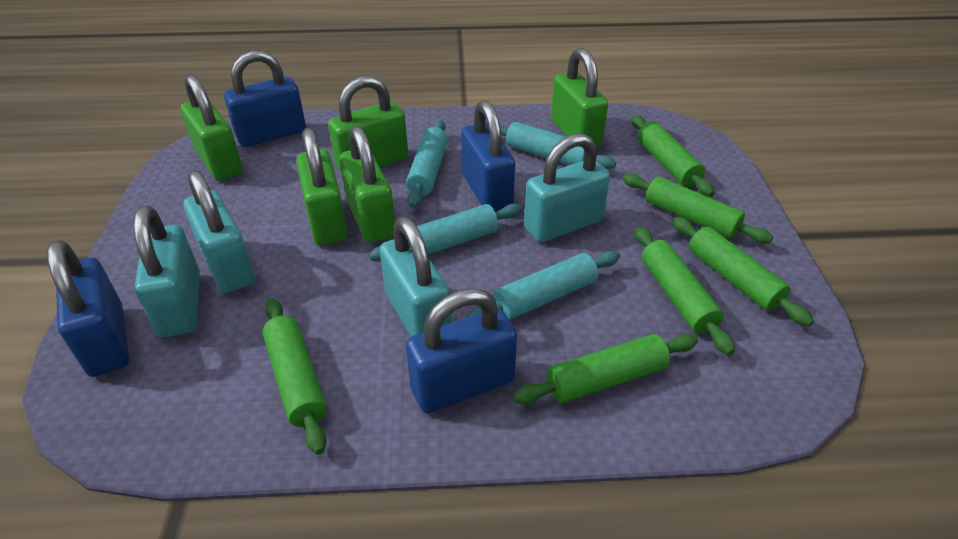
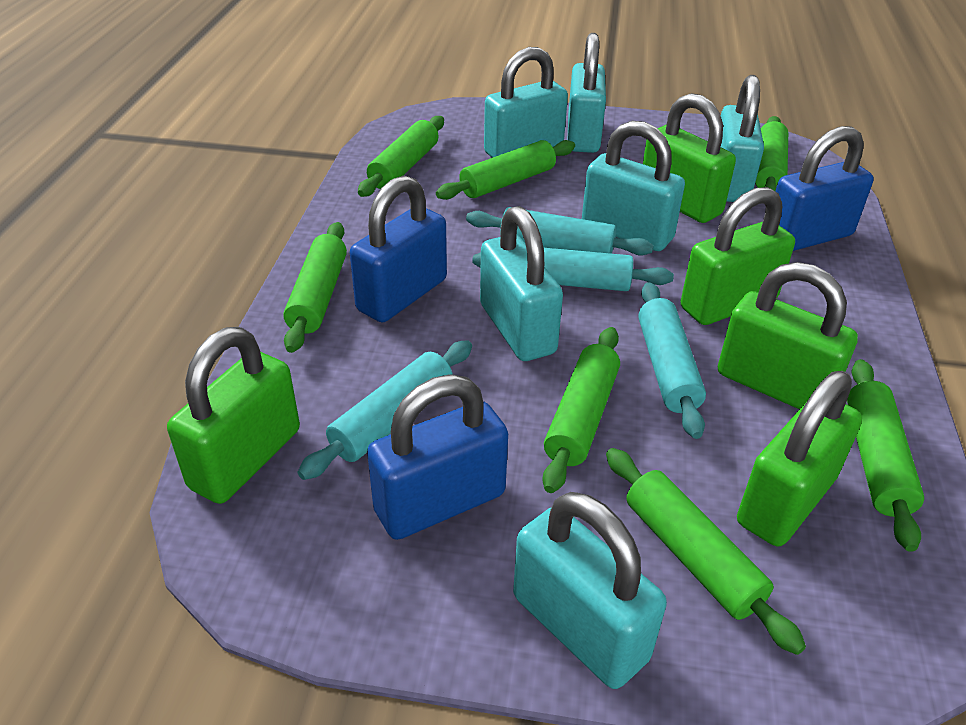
blue padlock: 4 -> 3
green rolling pin: 6 -> 7
turquoise padlock: 4 -> 6

